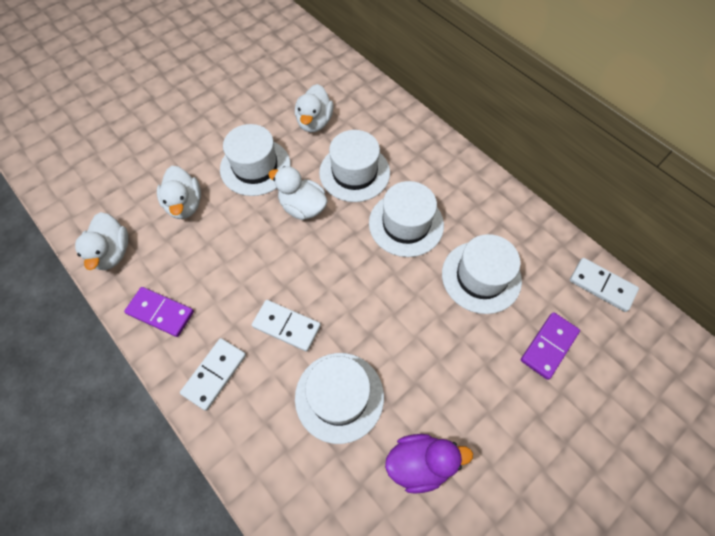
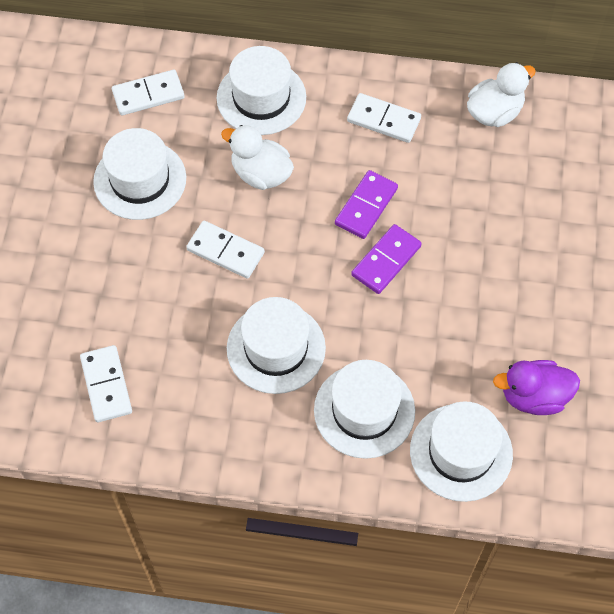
white domino: 3 -> 4
white duck: 4 -> 2

